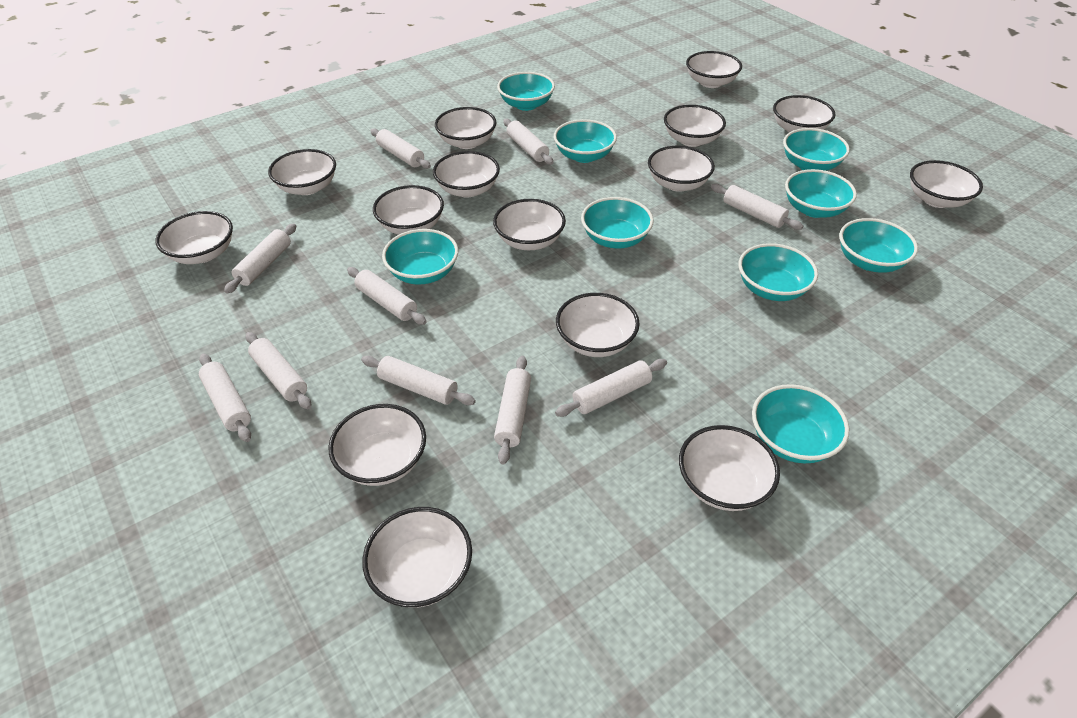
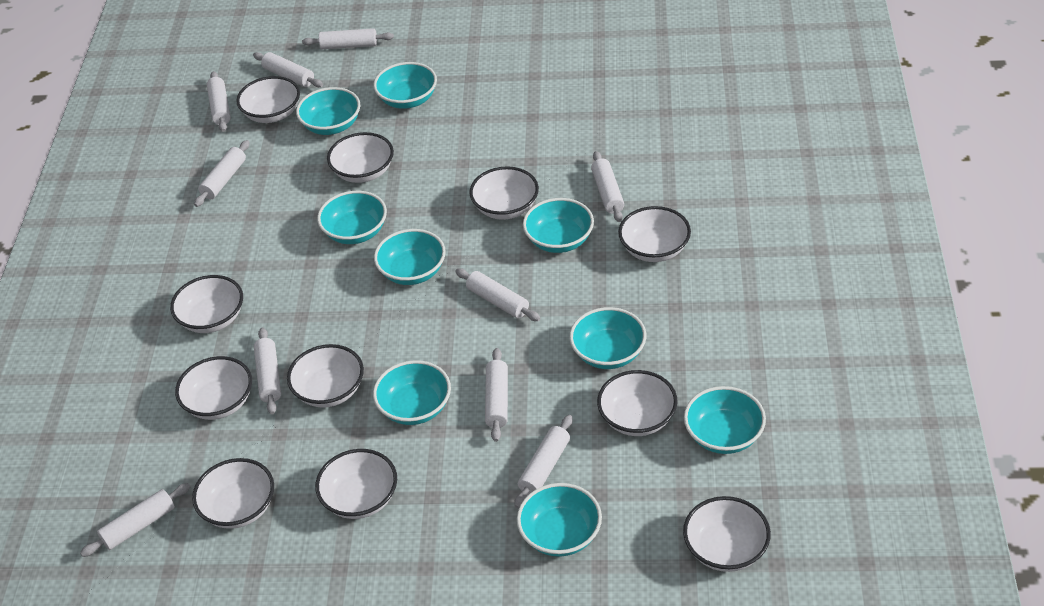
white bowl: 15 -> 11

